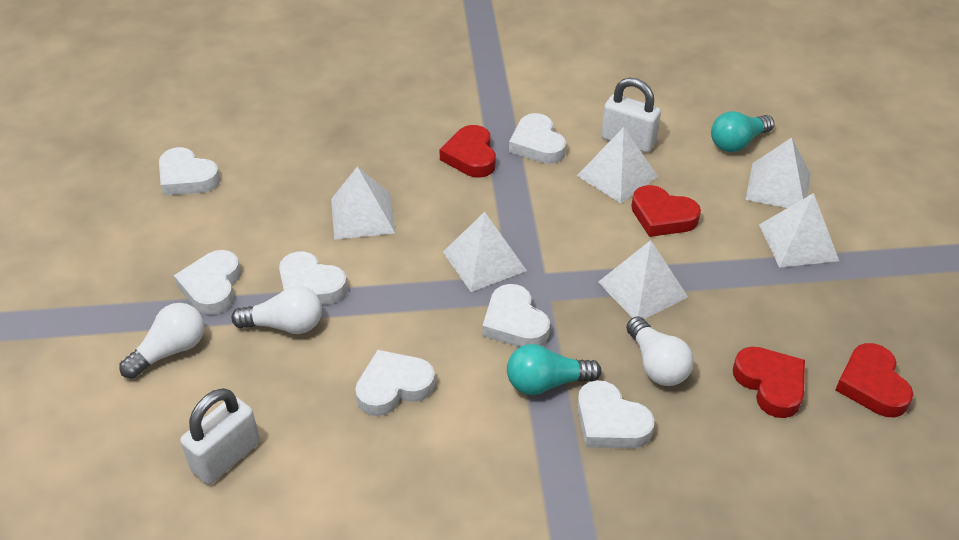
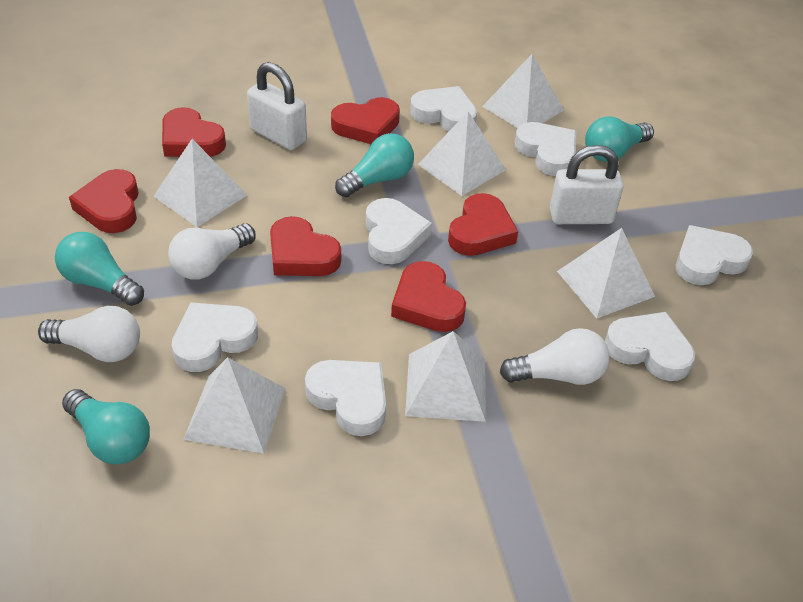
red heart: 4 -> 6
turquoise light bulb: 2 -> 4

